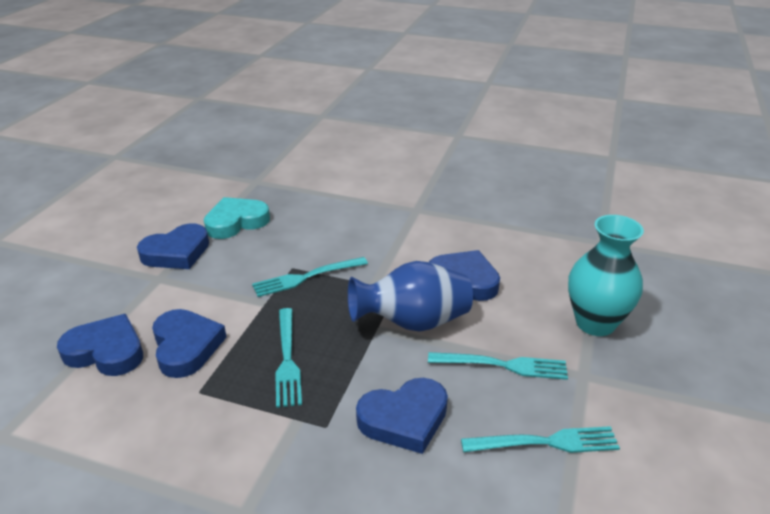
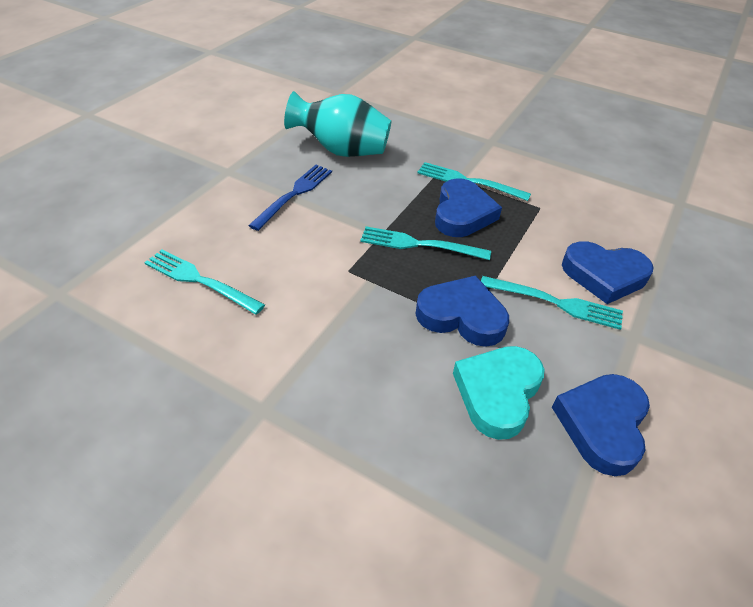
blue fork: 0 -> 1
blue heart: 5 -> 4
blue vase: 1 -> 0

